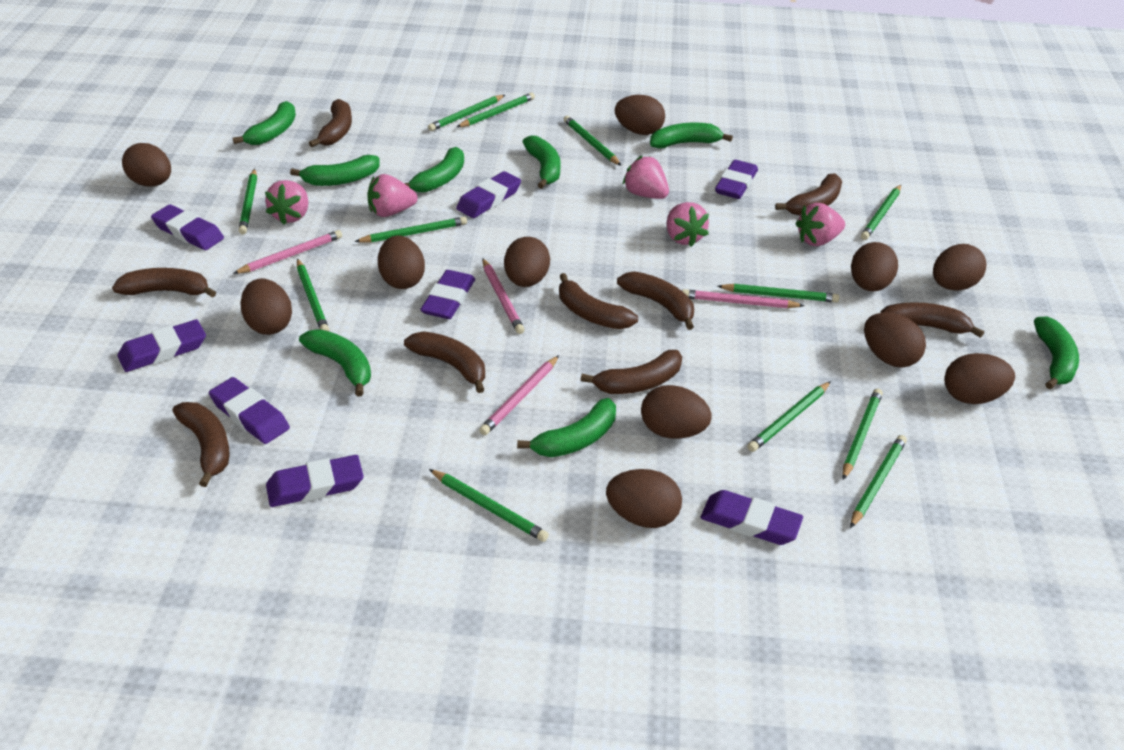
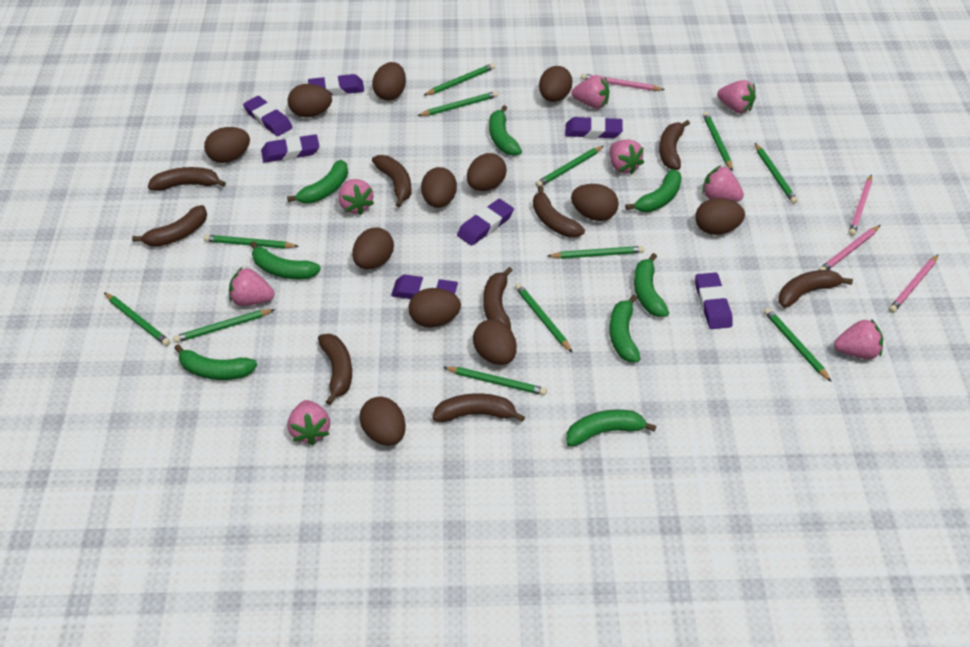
brown egg: 11 -> 12
pink strawberry: 5 -> 8
purple eraser: 8 -> 7

